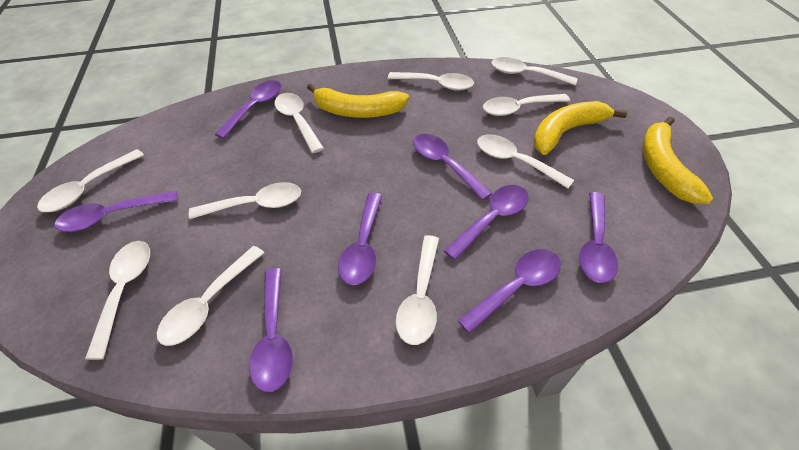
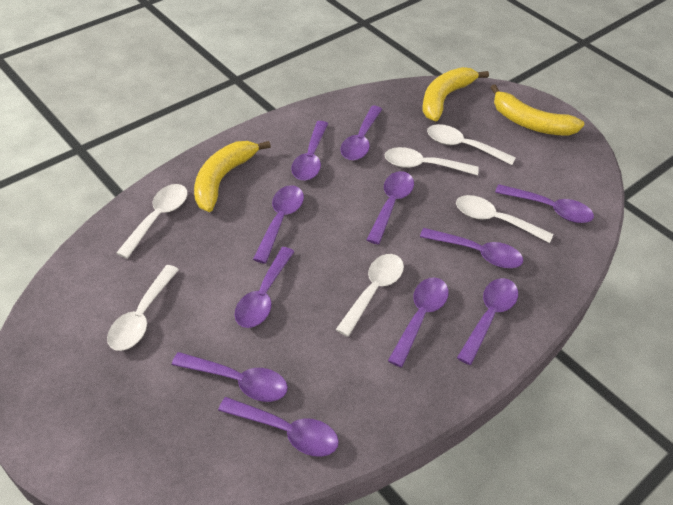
purple spoon: 8 -> 11
white spoon: 10 -> 6

